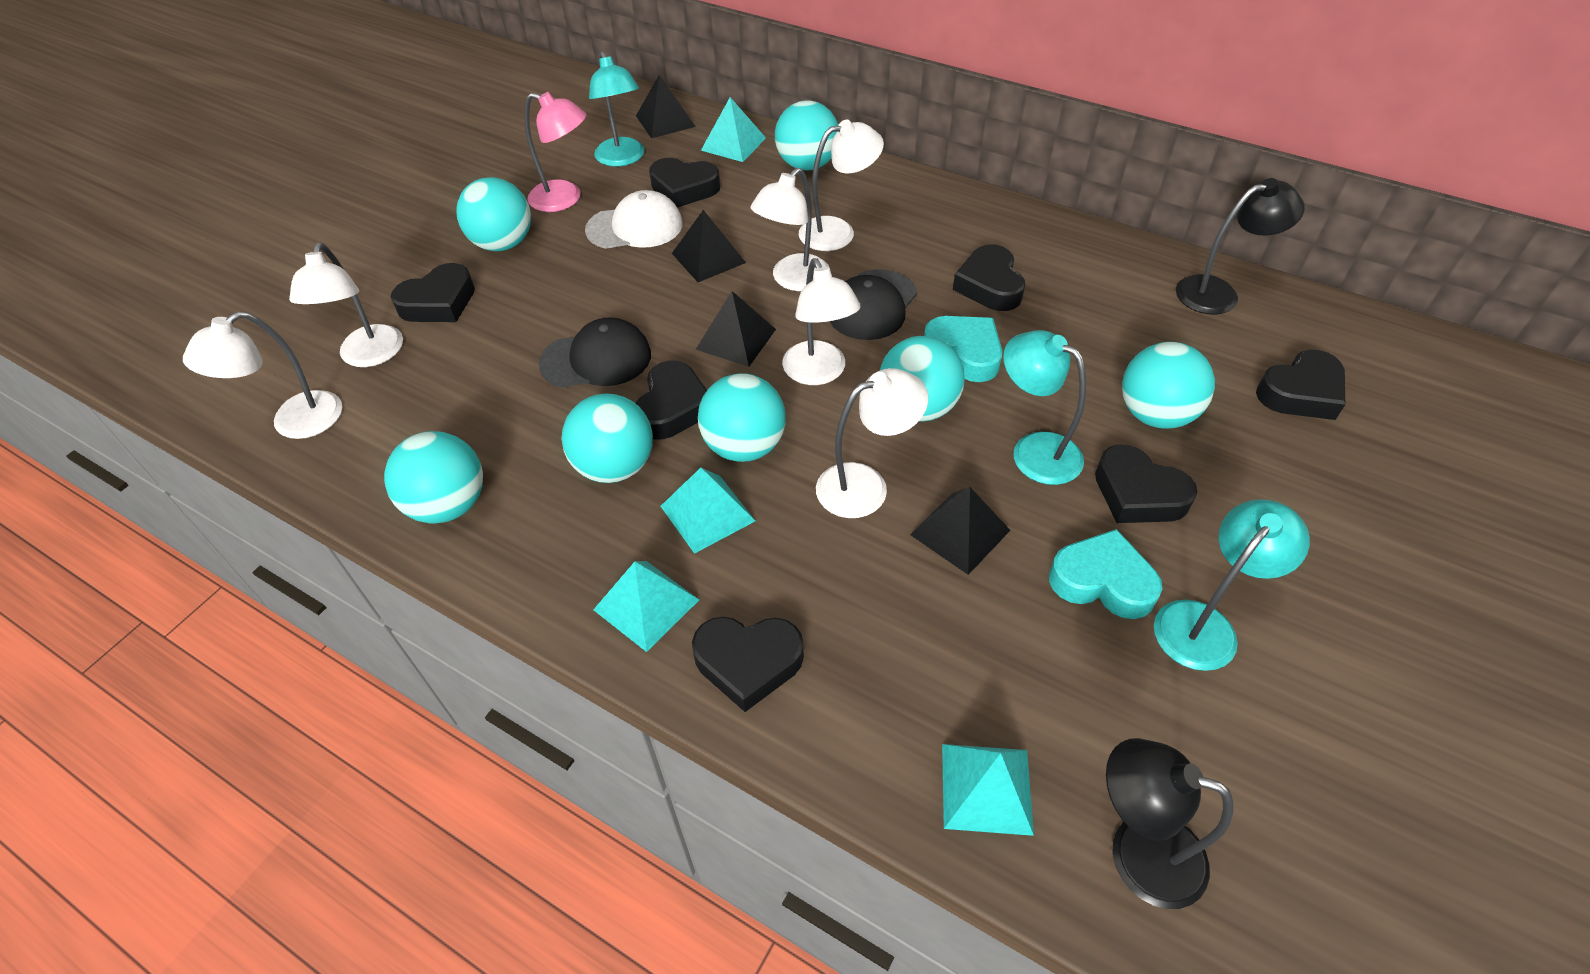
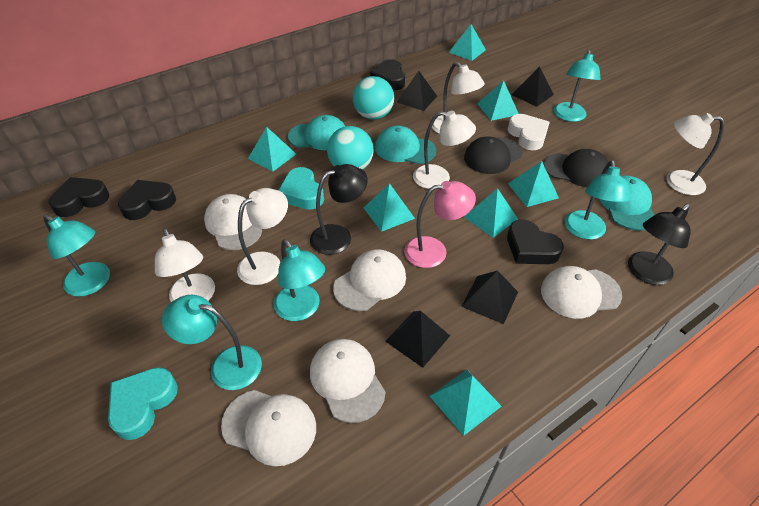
black heart: 7 -> 4
turquoise ball: 7 -> 2
turquoise cap: 0 -> 3
turquoise lamp: 3 -> 5
turquoise pyramid: 4 -> 7
white cap: 1 -> 5
white heart: 0 -> 1
white lamp: 6 -> 5

